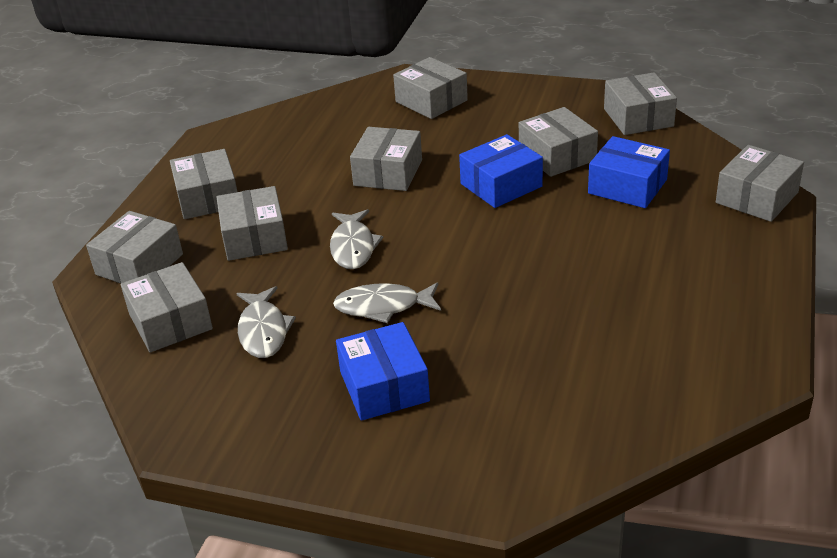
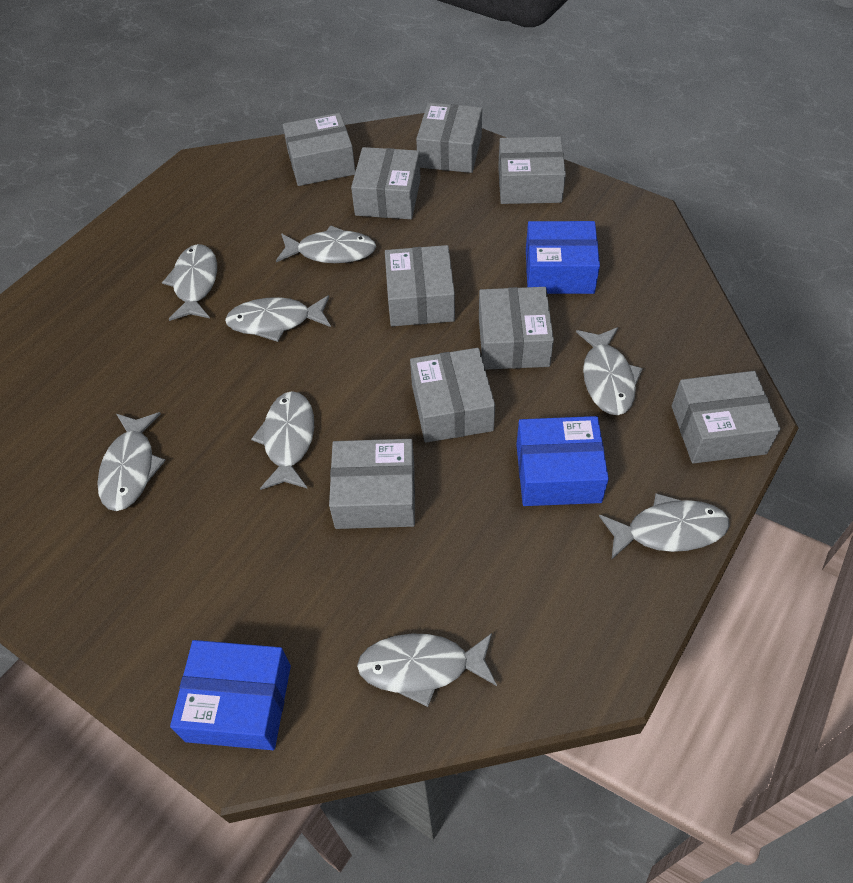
grey fish: 3 -> 8

